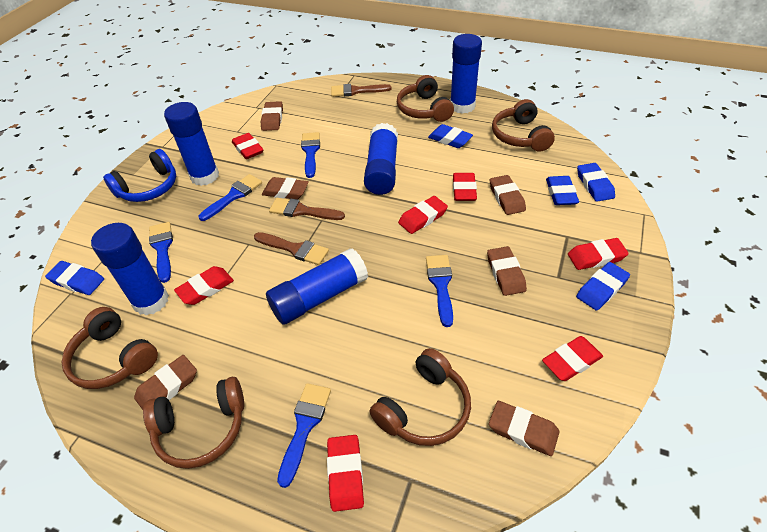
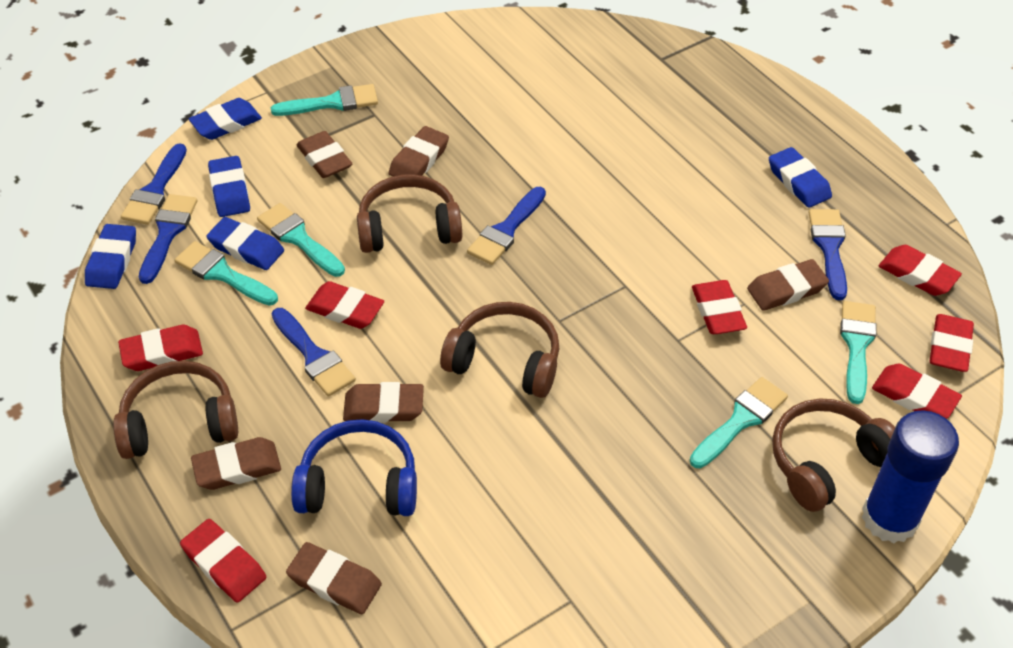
blue glue stick: 5 -> 1
brown brush: 3 -> 0
brown headphones: 5 -> 4
turquoise brush: 0 -> 5

